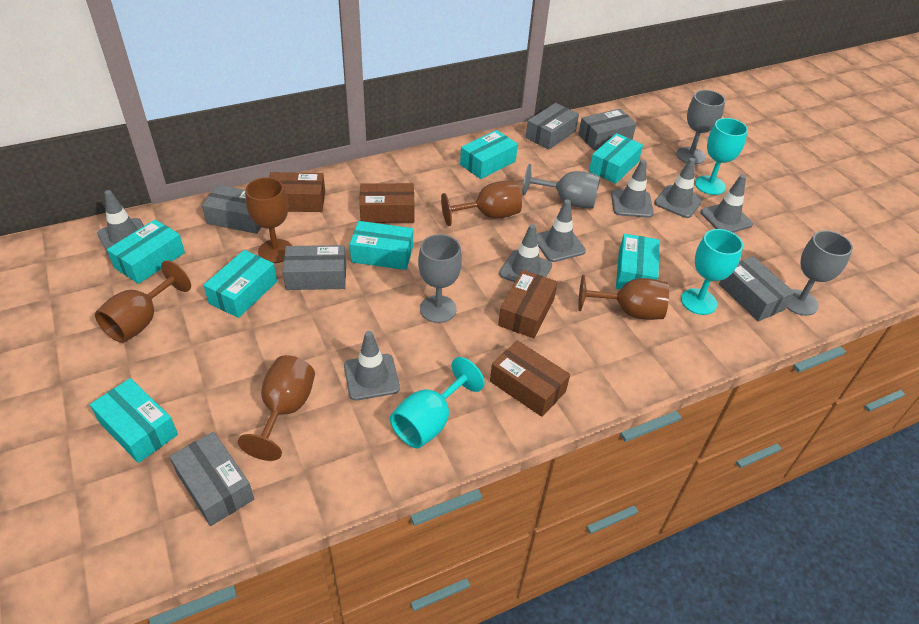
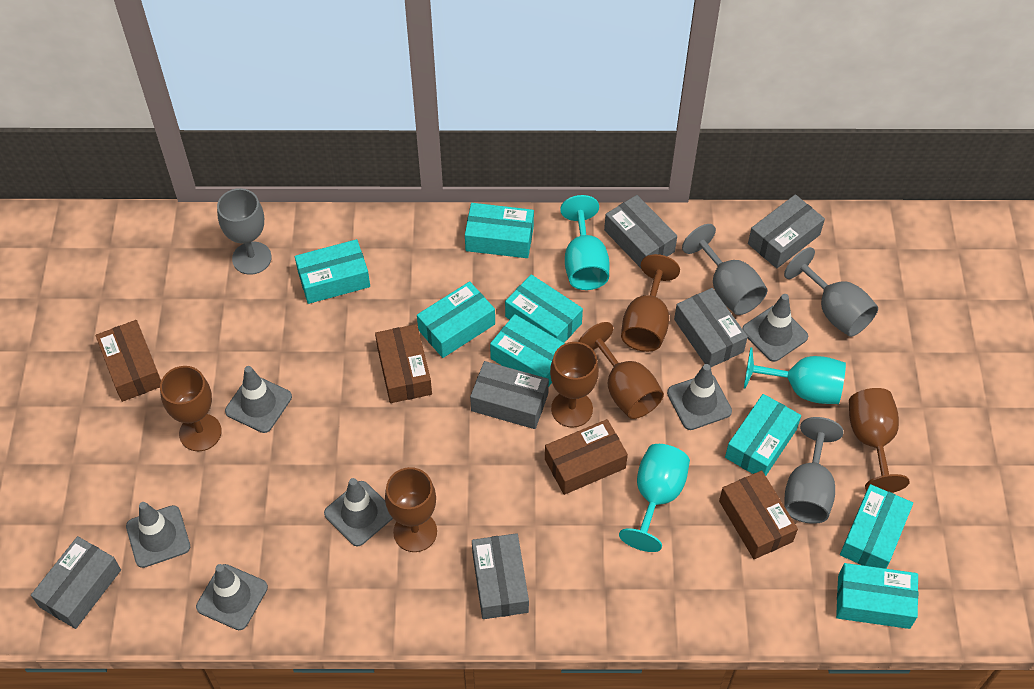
brown goblet: 5 -> 6
grey traffic cone: 7 -> 6
turquoise box: 7 -> 8

